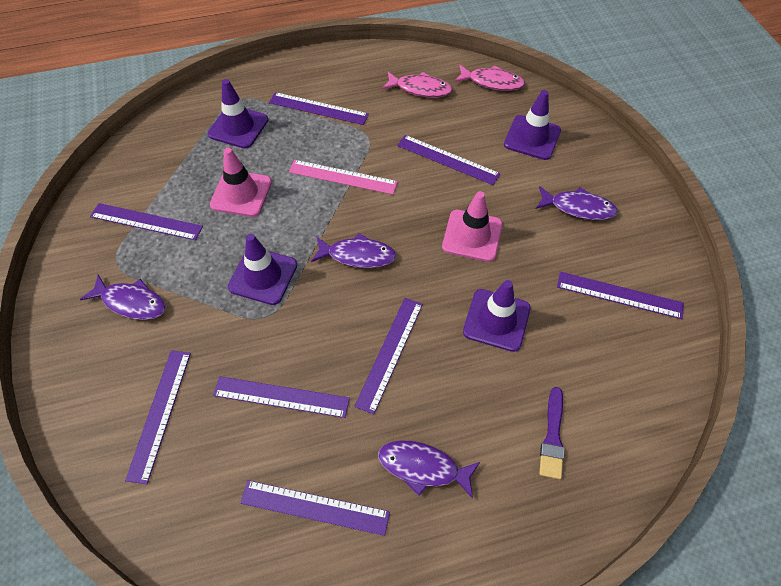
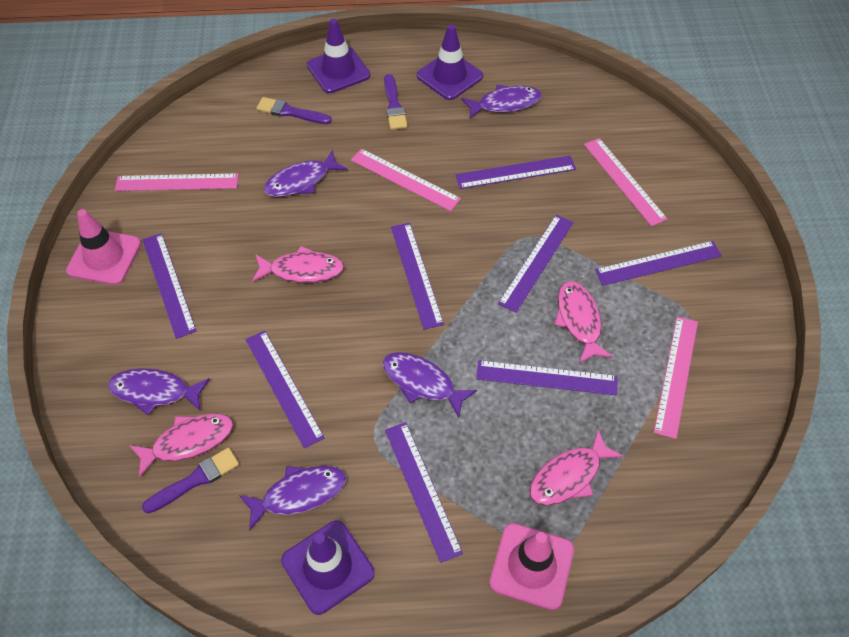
pink fish: 2 -> 4
pink ruler: 1 -> 4
purple brush: 1 -> 3
purple fish: 4 -> 5
purple traffic cone: 4 -> 3

